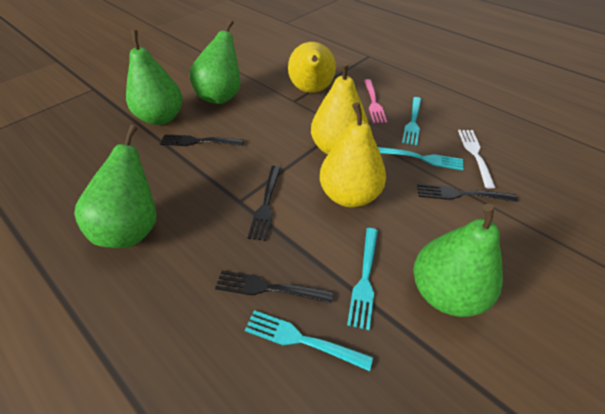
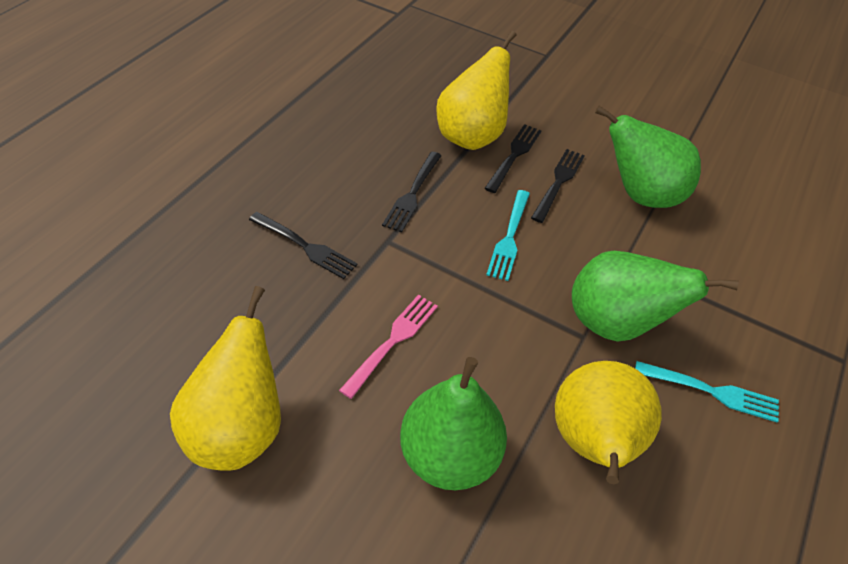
green pear: 4 -> 3
turquoise fork: 4 -> 2
white fork: 1 -> 0

